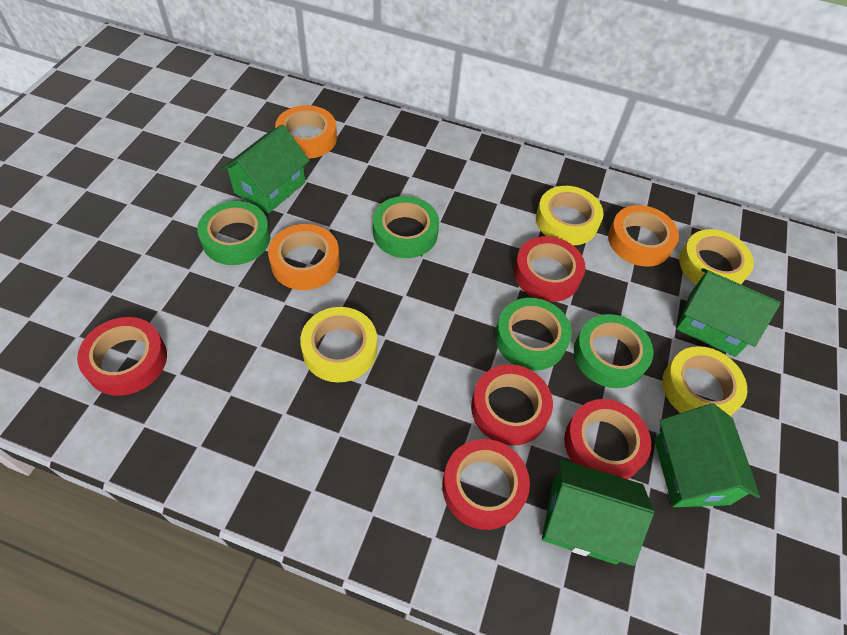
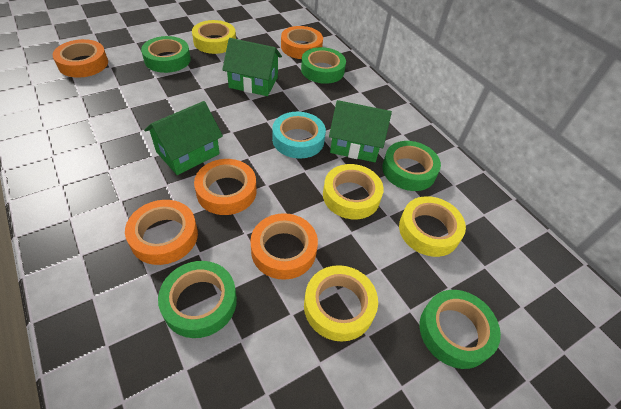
green house: 4 -> 3
green tape: 4 -> 5
orange tape: 3 -> 5
red tape: 5 -> 0
turquoise tape: 0 -> 1

